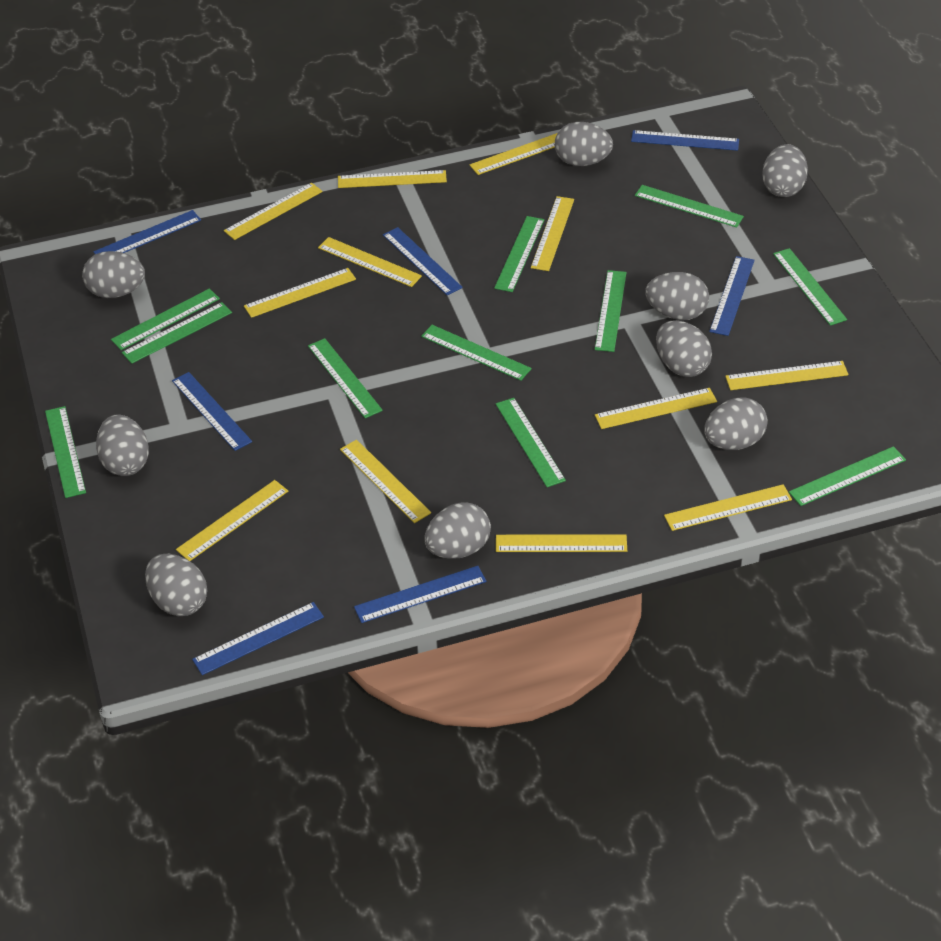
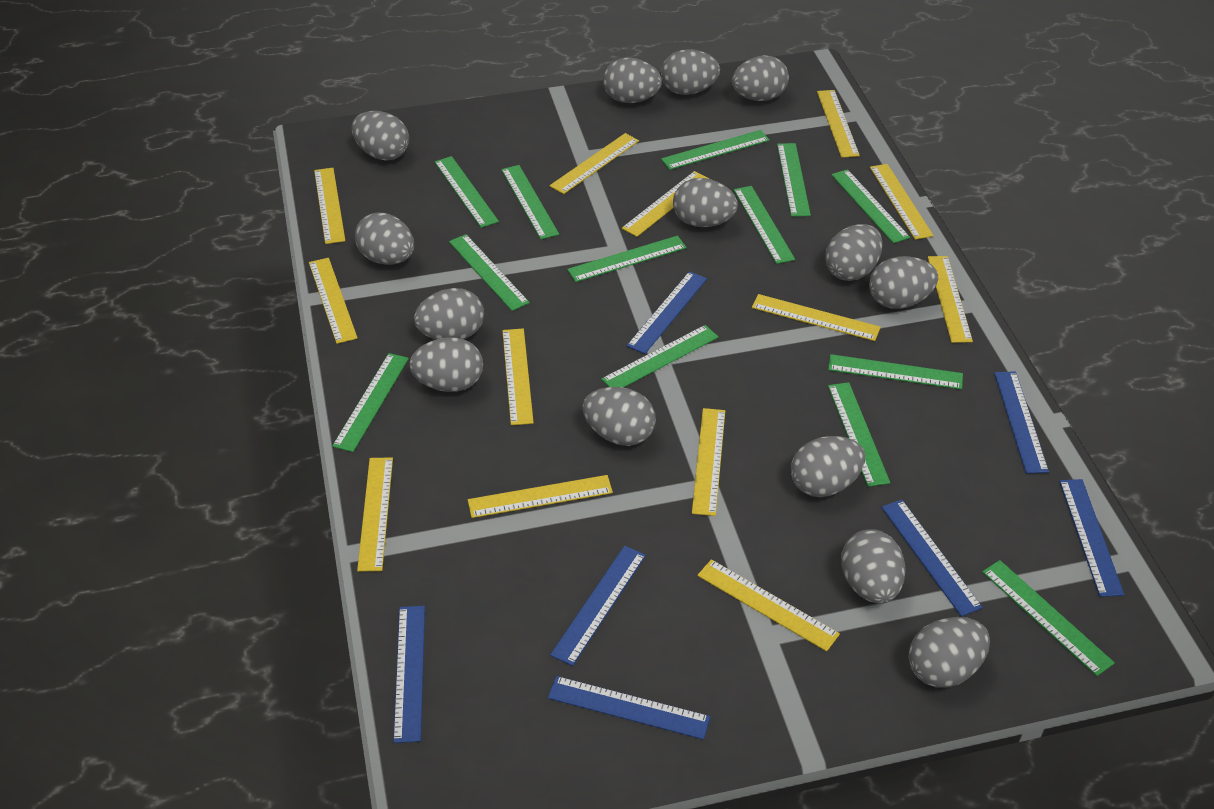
green ruler: 11 -> 13
grey egg: 9 -> 14
yellow ruler: 12 -> 13

